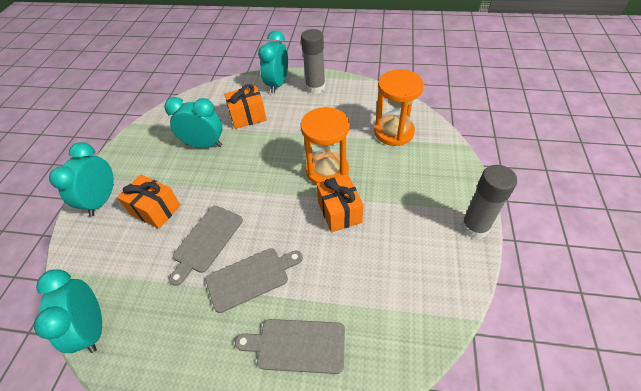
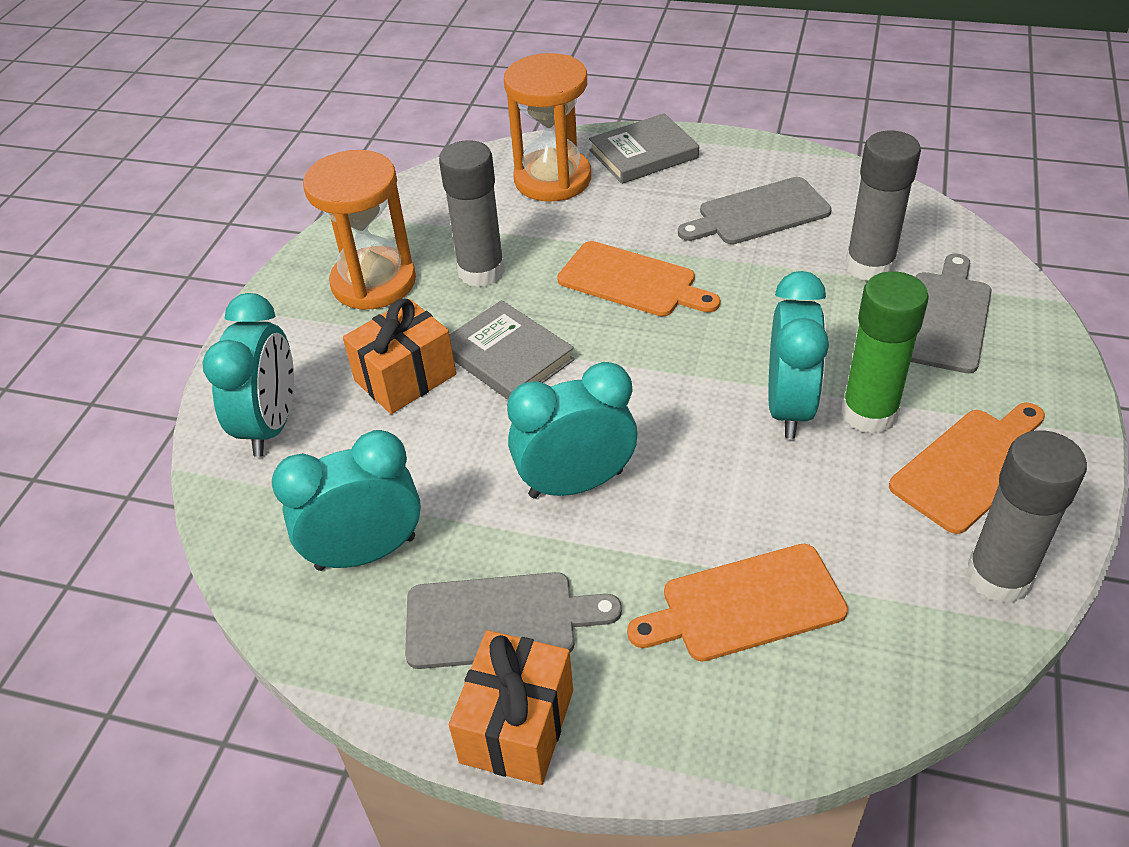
green glue stick: 0 -> 1
grey book: 0 -> 2
grey glue stick: 2 -> 3
orange cutting board: 0 -> 3
orange gift: 3 -> 2

